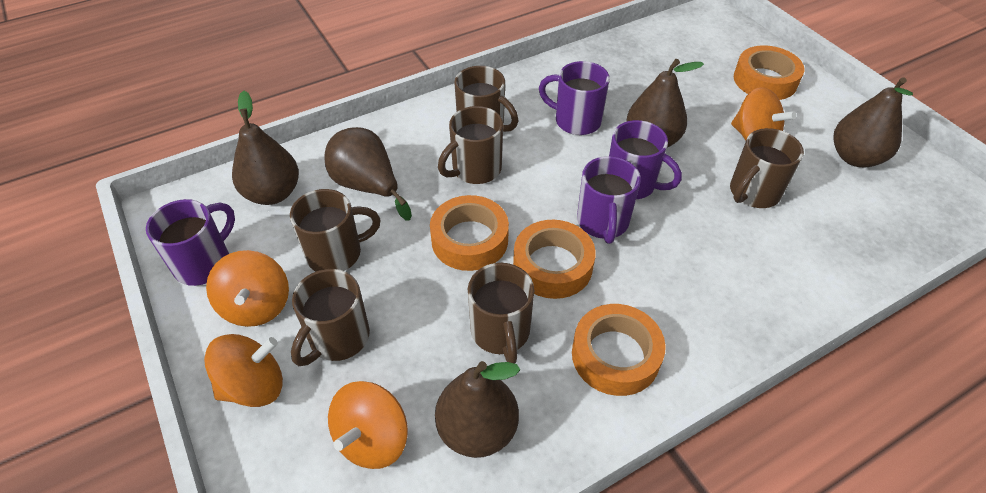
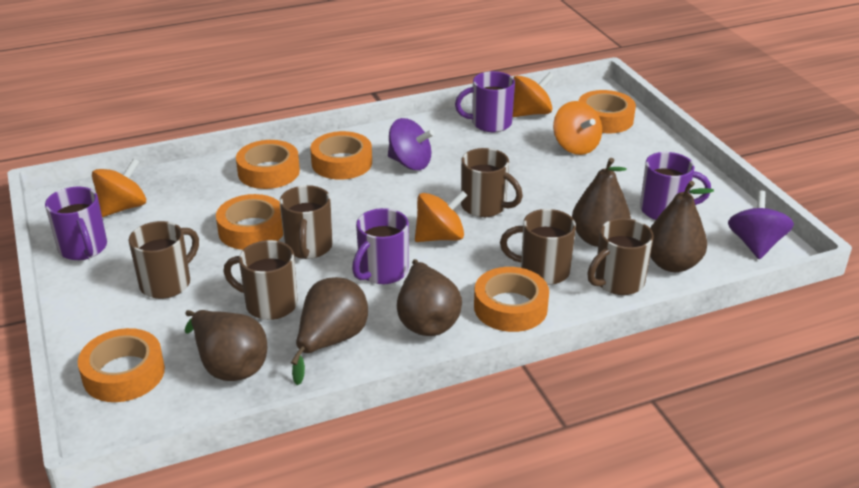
orange tape: 4 -> 6
purple spinning top: 0 -> 2

